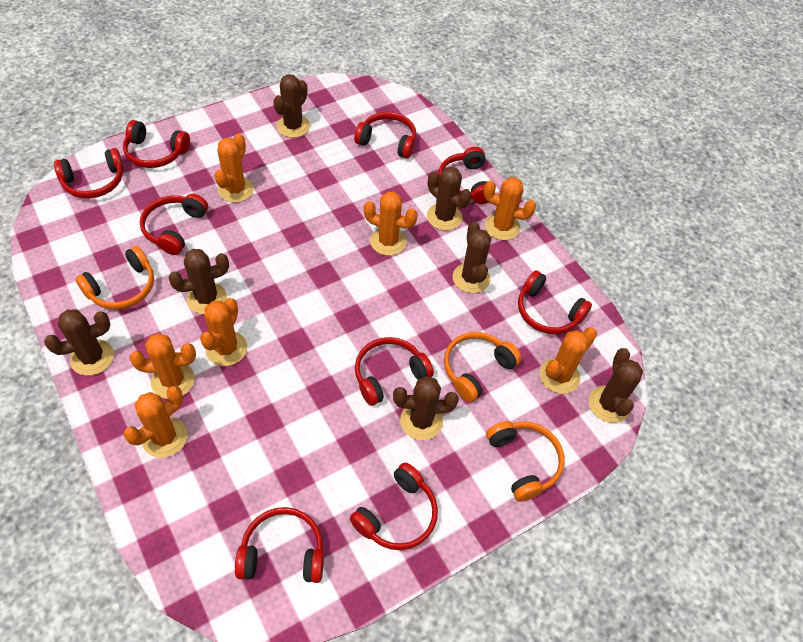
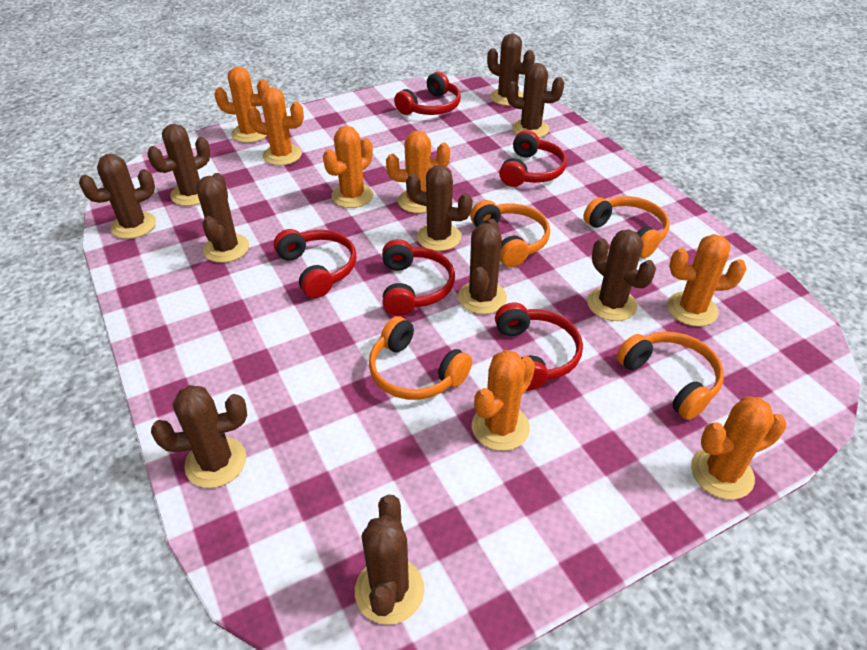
brown cactus: 7 -> 10
orange headphones: 3 -> 4
red headphones: 9 -> 5

